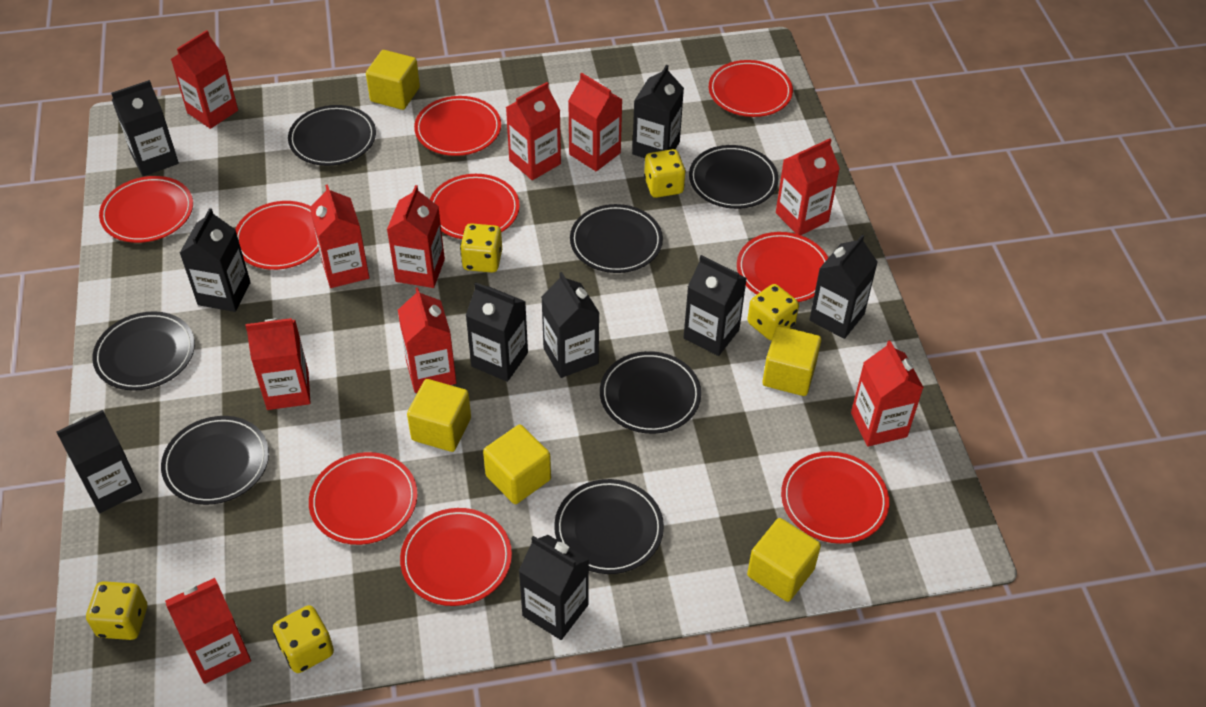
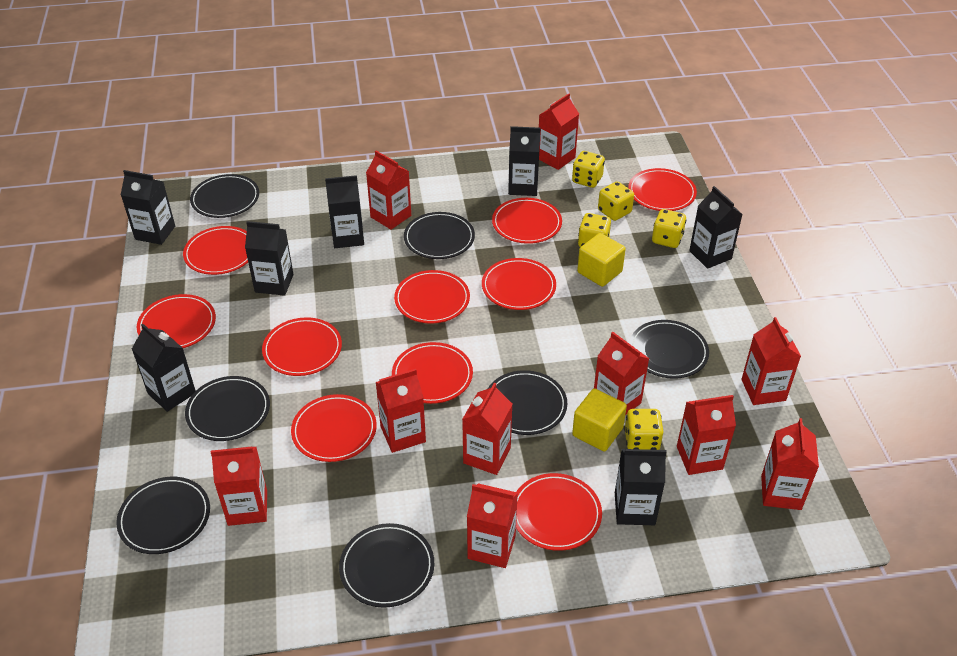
black carton: 9 -> 7
red plate: 9 -> 10
yellow cube: 5 -> 2

